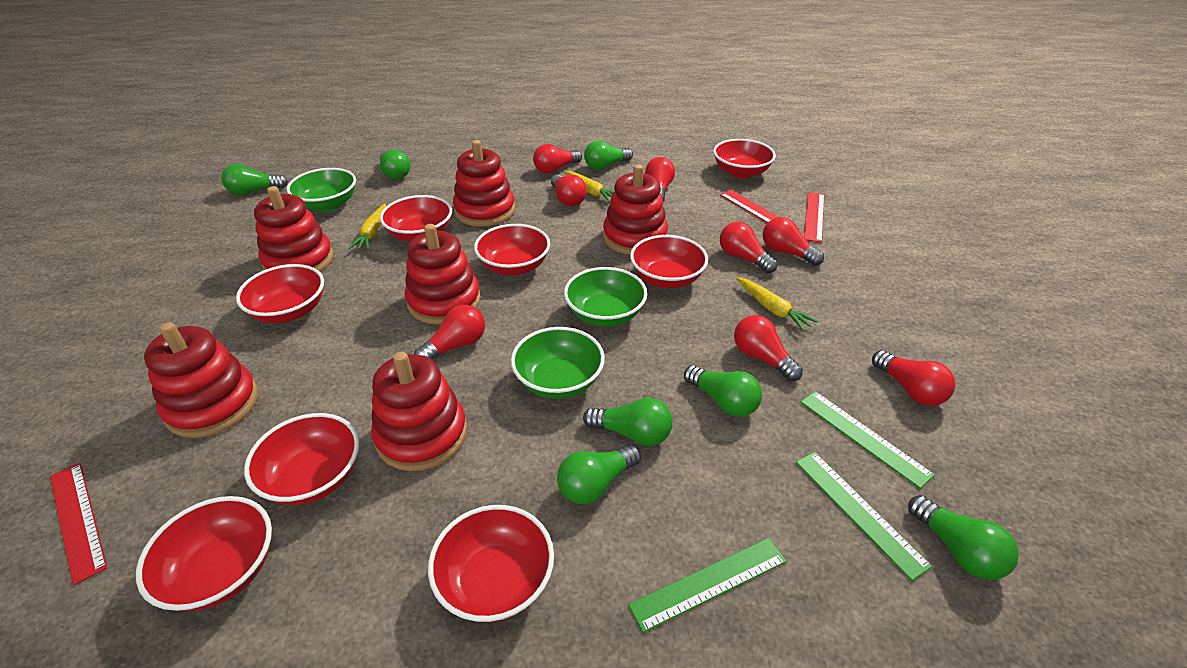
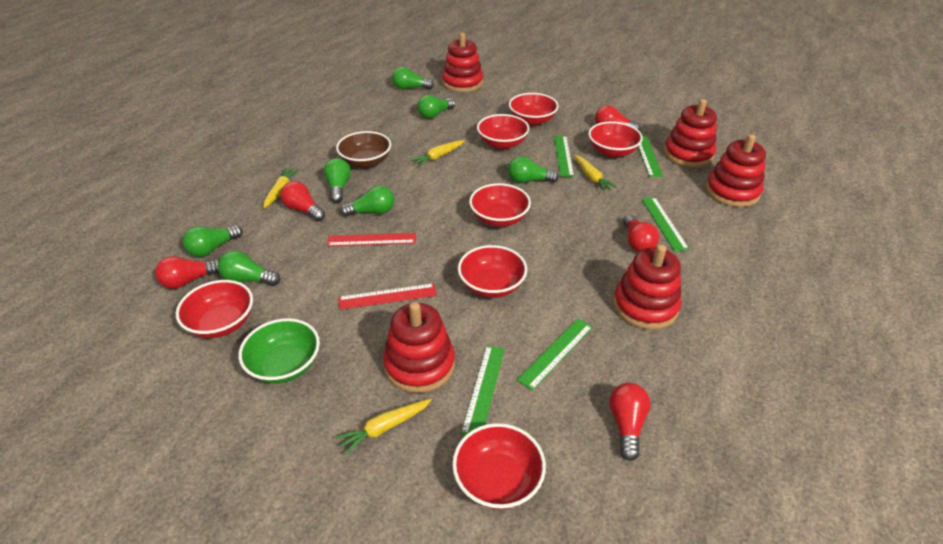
brown bowl: 0 -> 1
green bowl: 3 -> 1
green ruler: 3 -> 5
red bowl: 8 -> 7
red light bulb: 8 -> 5
red ruler: 3 -> 2
red stacking toy: 6 -> 5
yellow carrot: 3 -> 4

